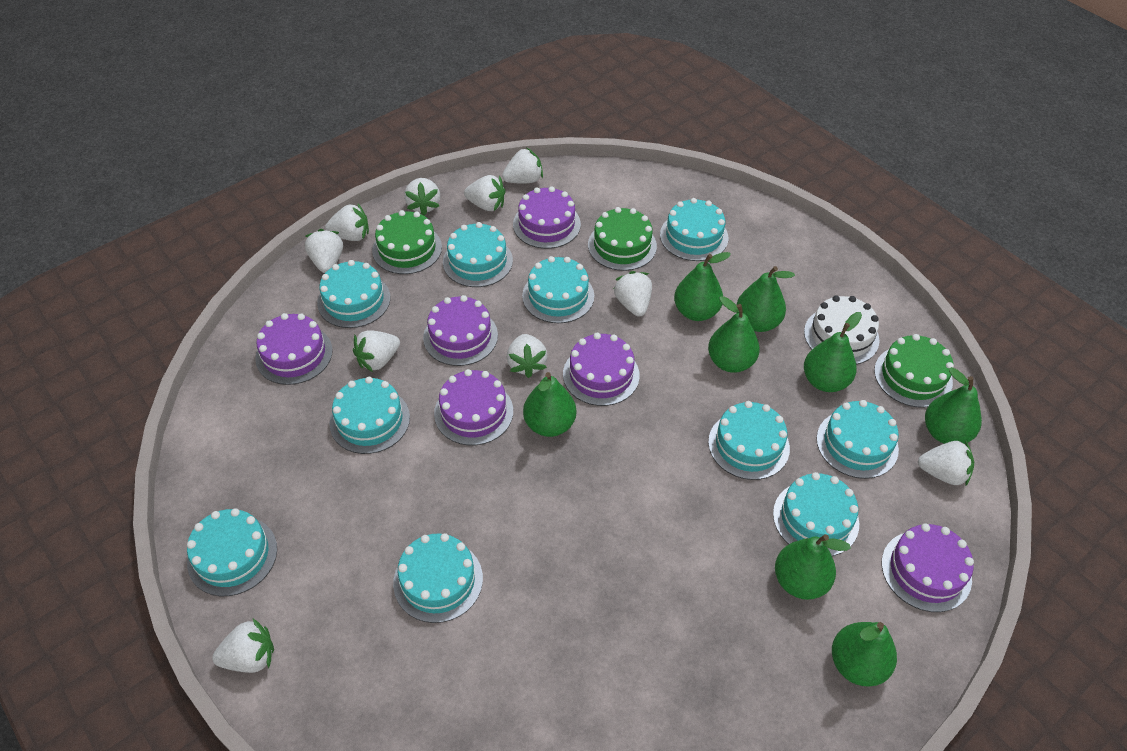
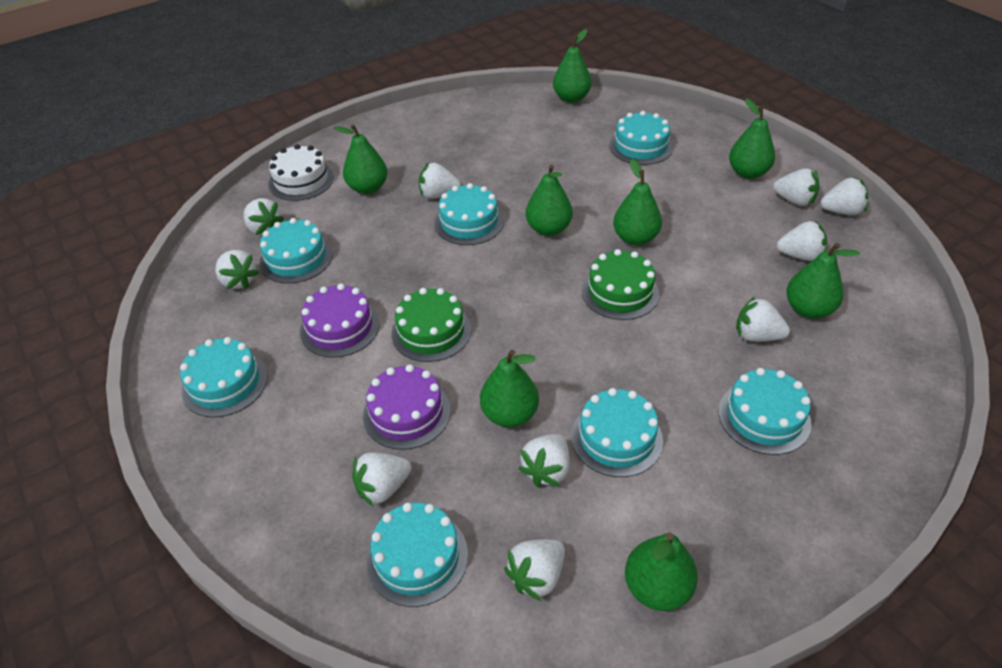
green cake: 3 -> 2
purple cake: 6 -> 2
turquoise cake: 10 -> 7

